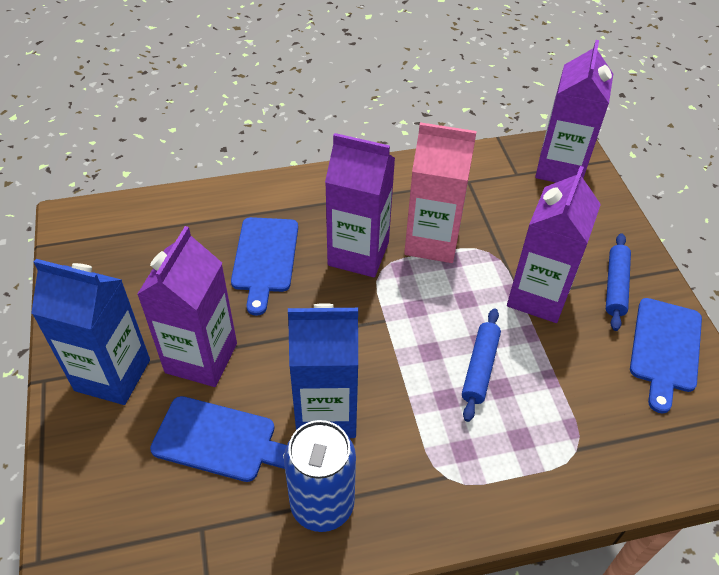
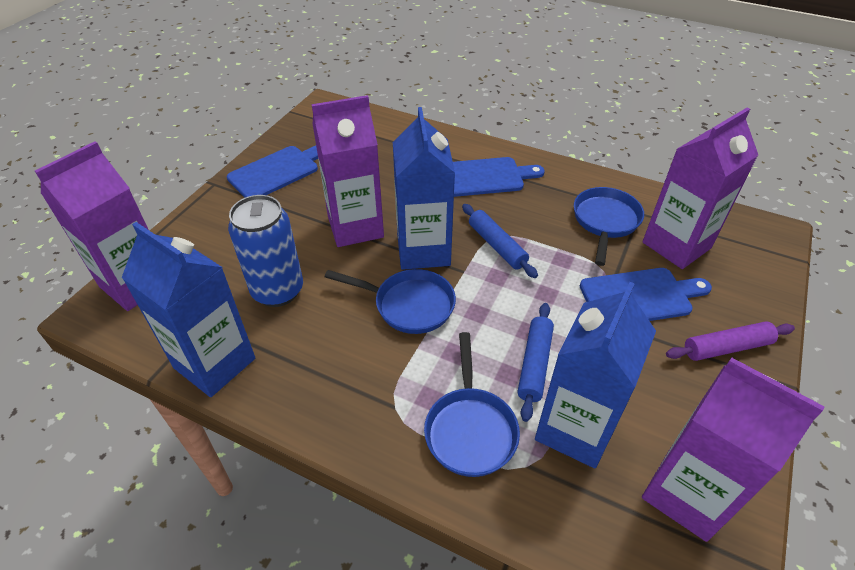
blue carton: 2 -> 3
blue pan: 0 -> 3
pink carton: 1 -> 0
purple rolling pin: 0 -> 1

